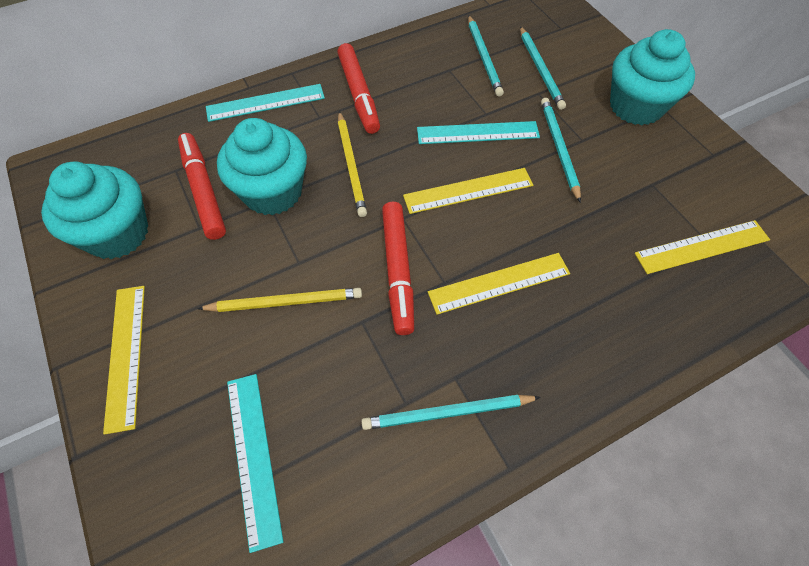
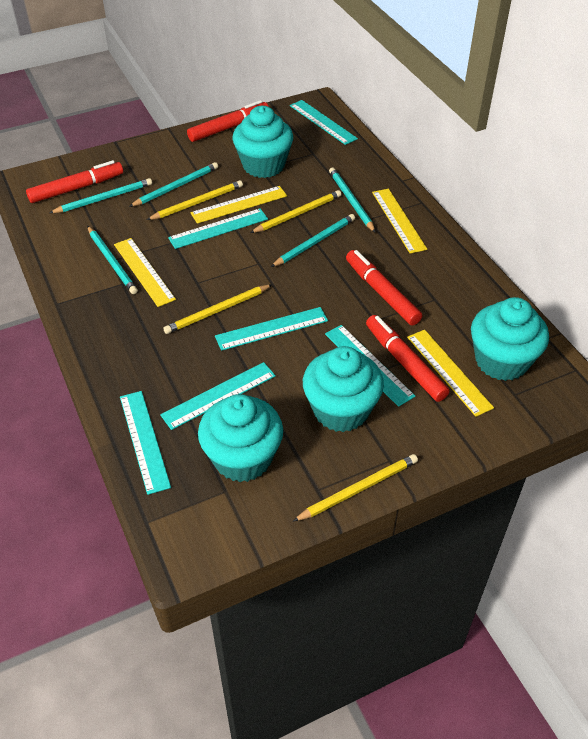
red marker: 3 -> 4
turquoise cupcake: 3 -> 4
turquoise pencil: 4 -> 5
turquoise ruler: 3 -> 6
yellow pencil: 2 -> 4

